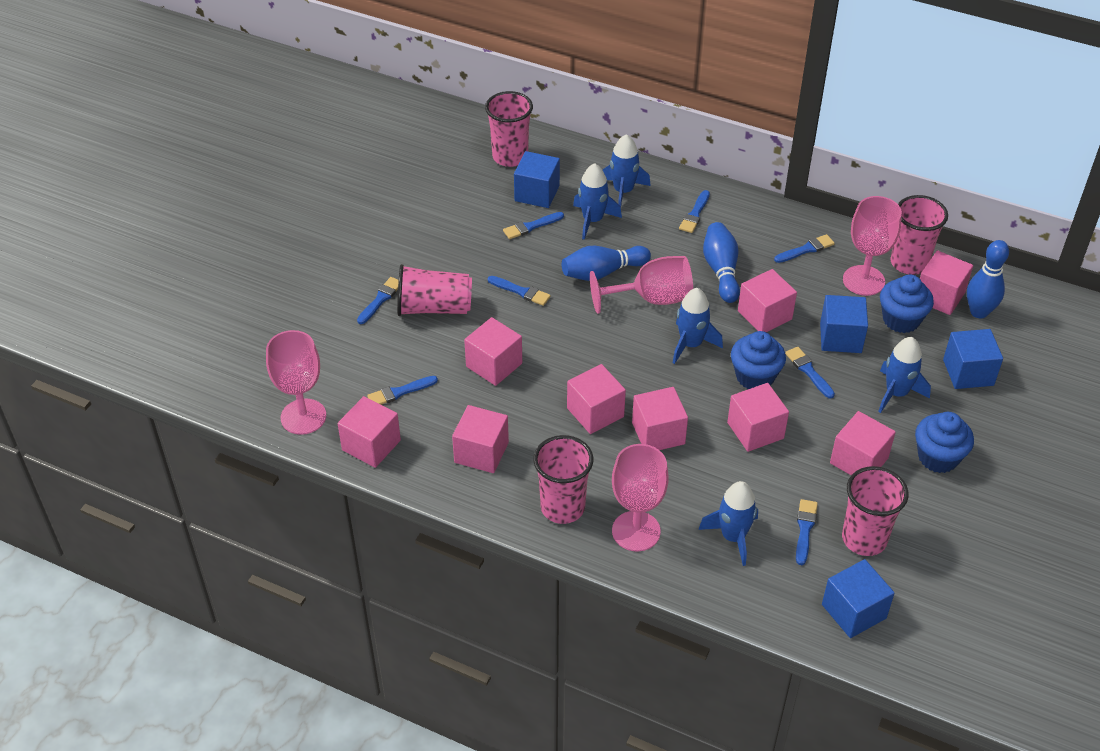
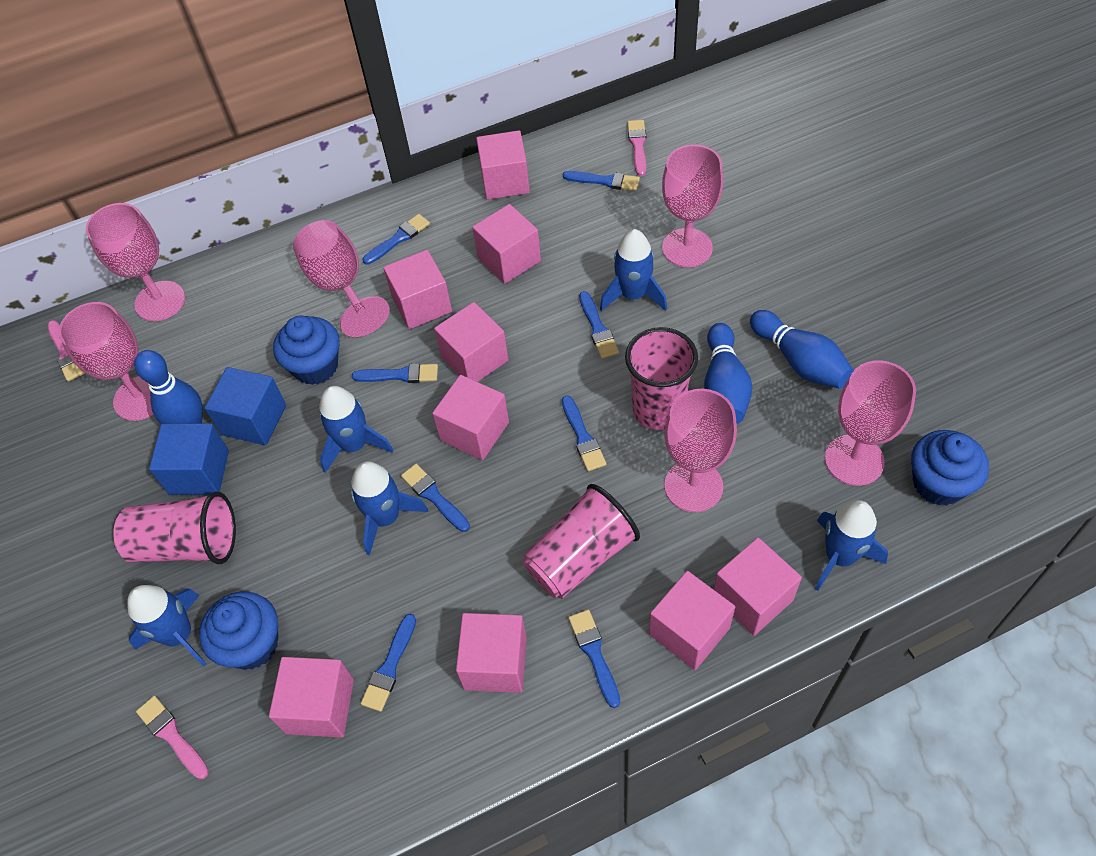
blue cube: 4 -> 2
pink brush: 0 -> 3
pink cup: 5 -> 3
pink goblet: 4 -> 6

